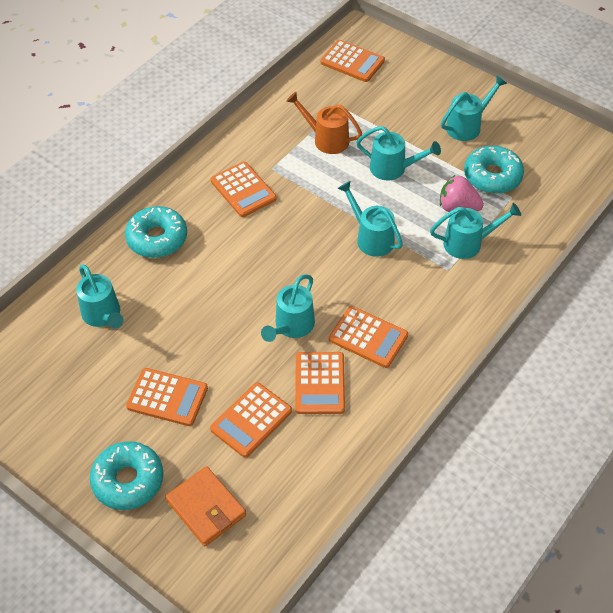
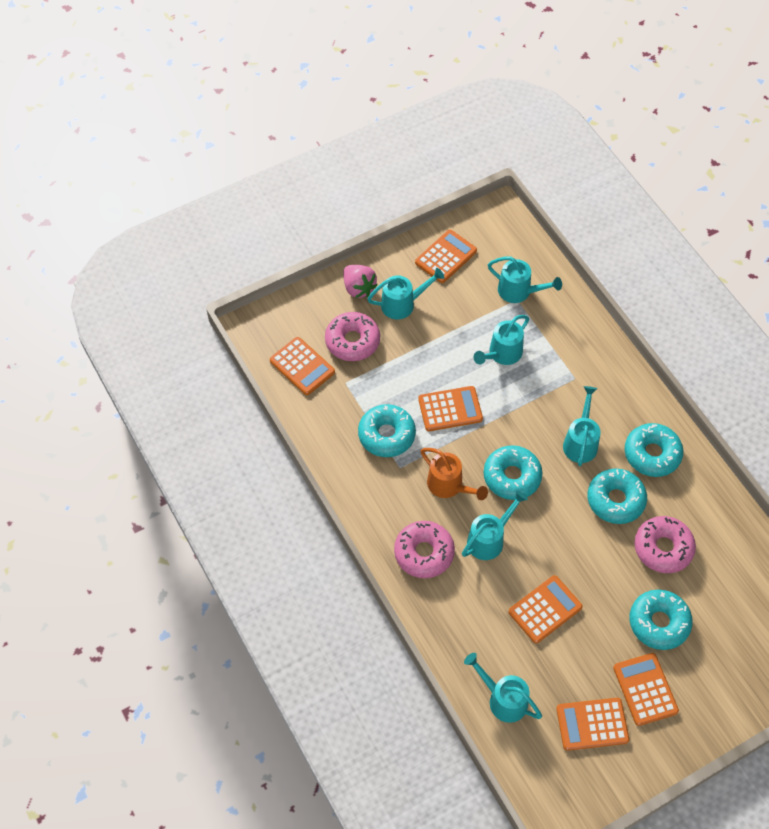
orange wallet: 1 -> 0
pink donut: 0 -> 3
turquoise donut: 3 -> 5

